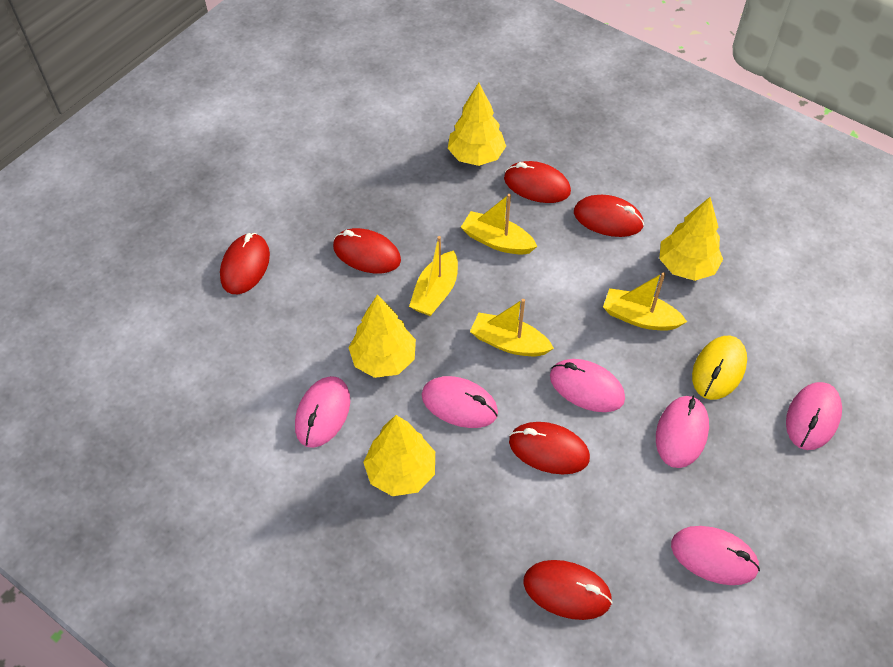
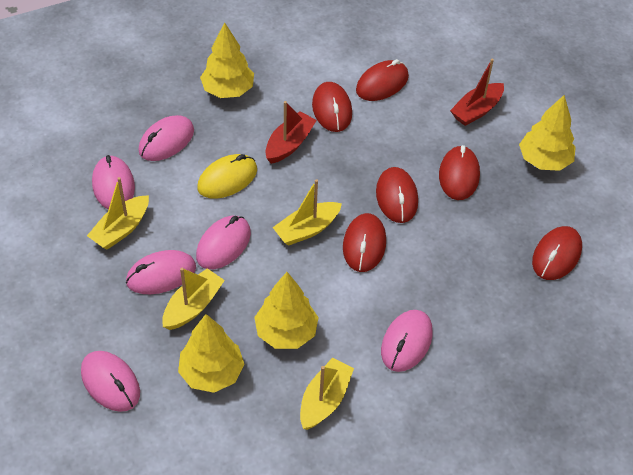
red boat: 0 -> 2

